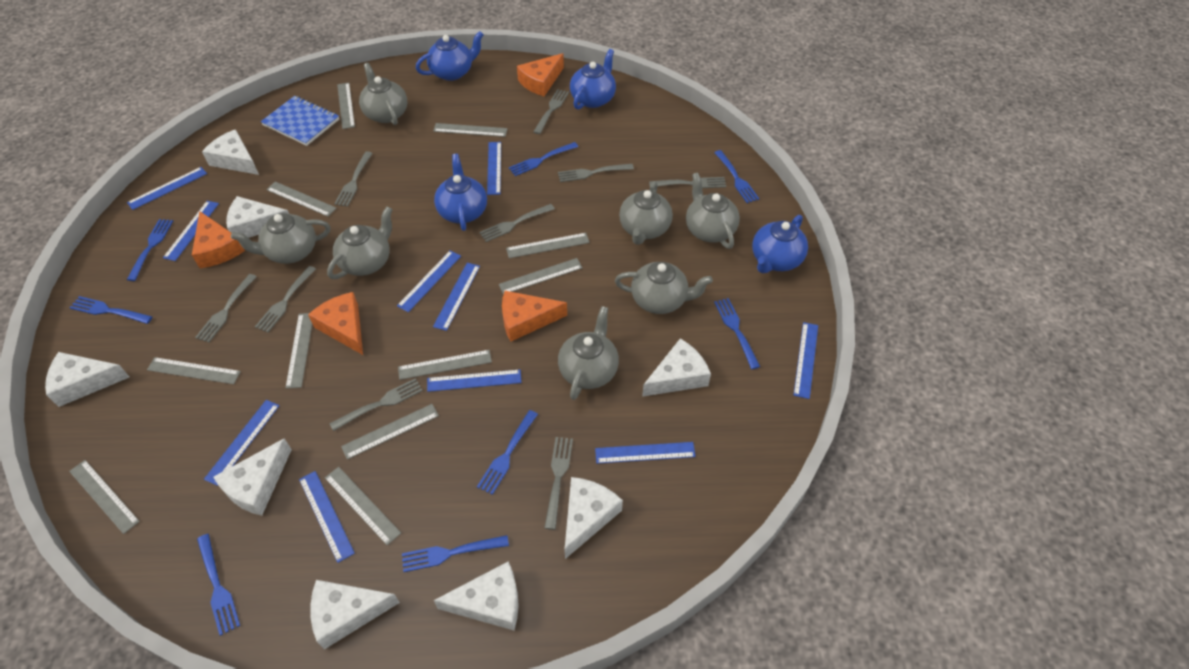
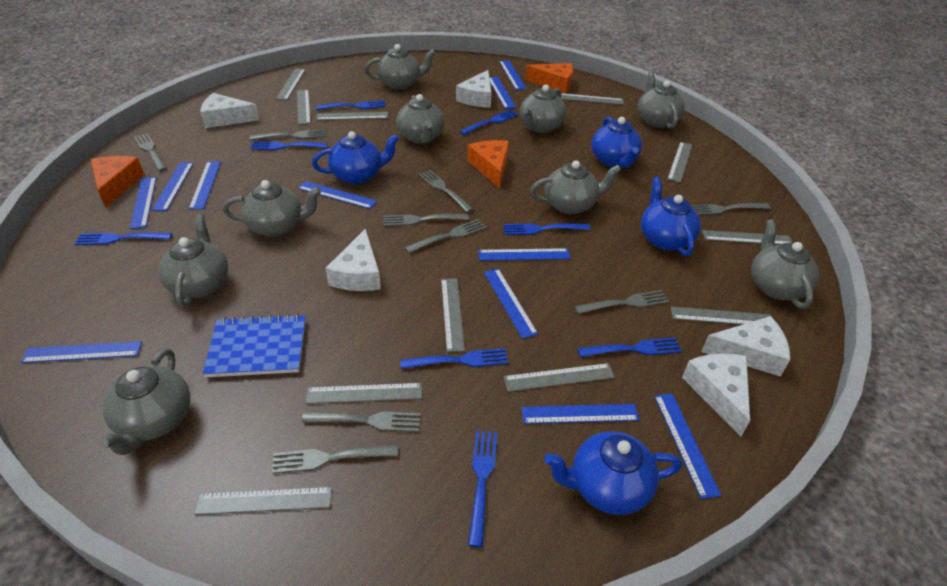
blue ruler: 10 -> 11
grey teapot: 7 -> 9
orange cheese: 4 -> 3
white cheese: 8 -> 5

